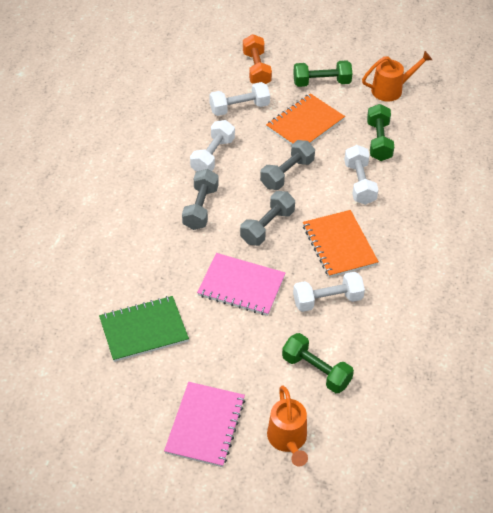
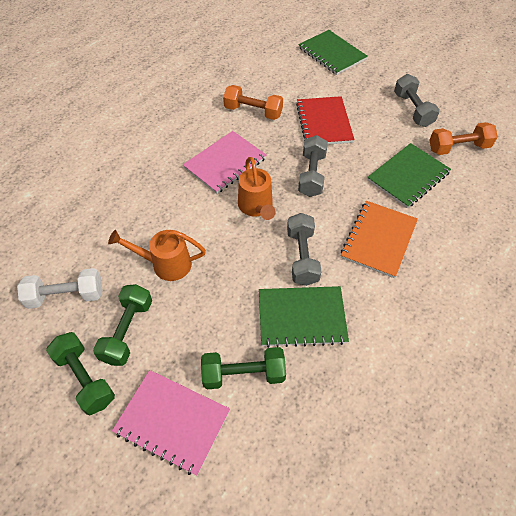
green notebook: 1 -> 3
orange dumbbell: 1 -> 2
orange notebook: 2 -> 1
red notebook: 0 -> 1
white dumbbell: 4 -> 1

